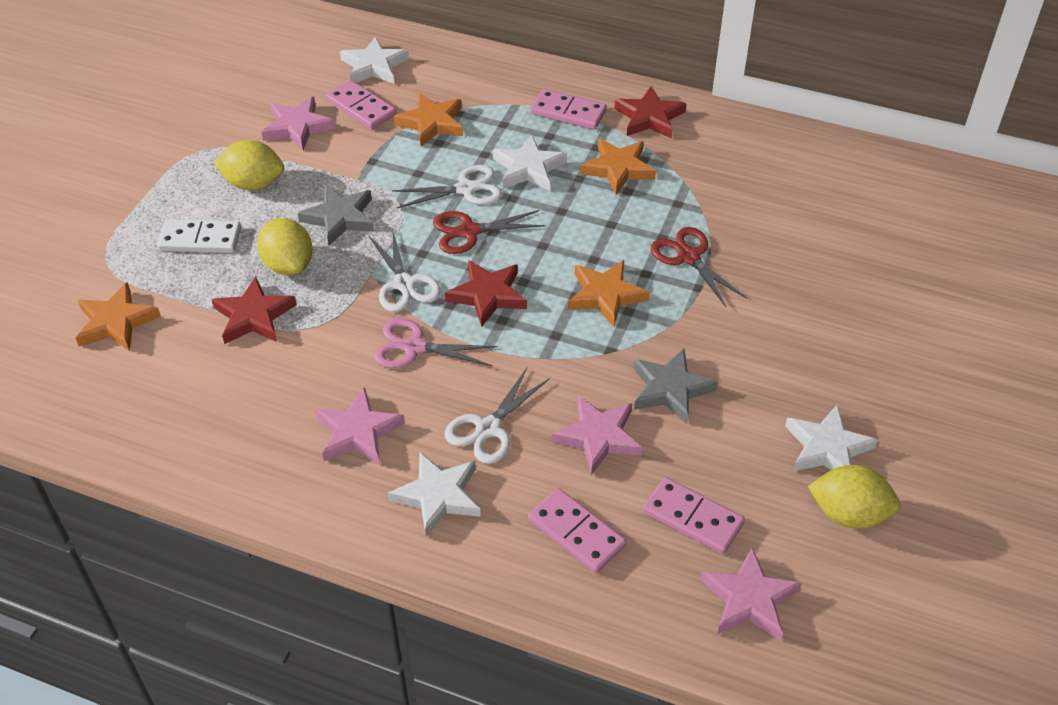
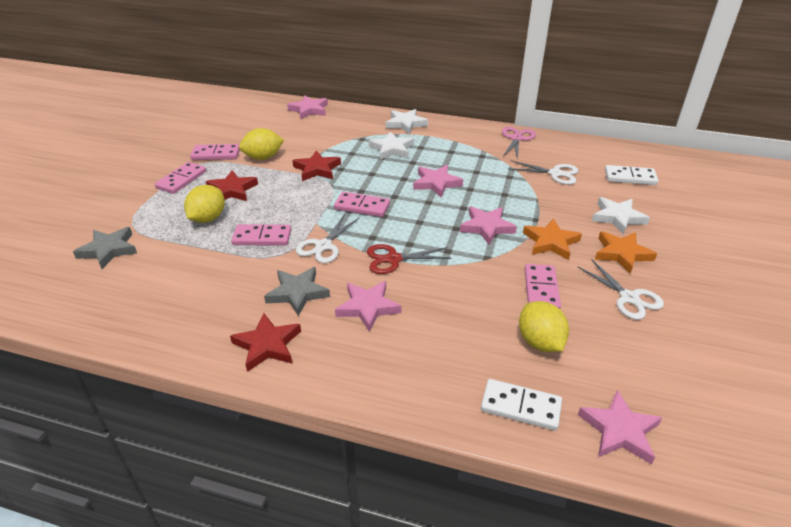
orange star: 4 -> 2
pink domino: 4 -> 5
pink star: 4 -> 5
red scissors: 2 -> 1
white domino: 1 -> 2
white star: 4 -> 3

